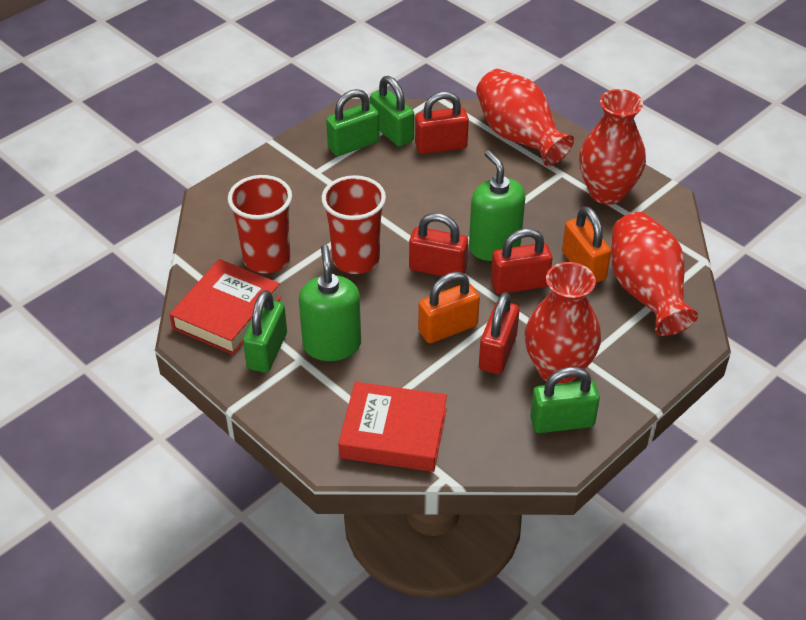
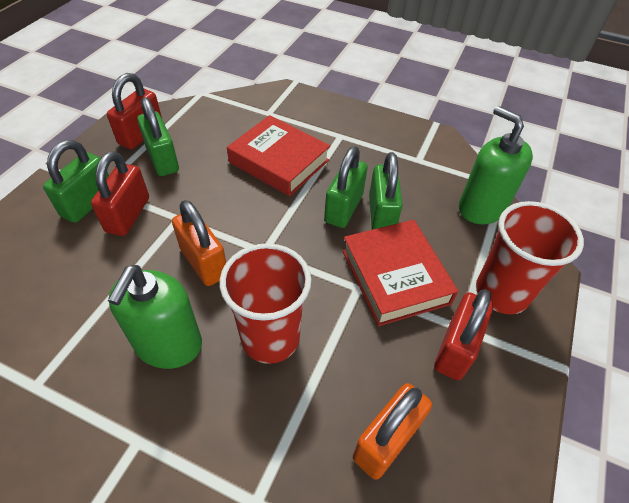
red padlock: 4 -> 3
red vase: 4 -> 0

